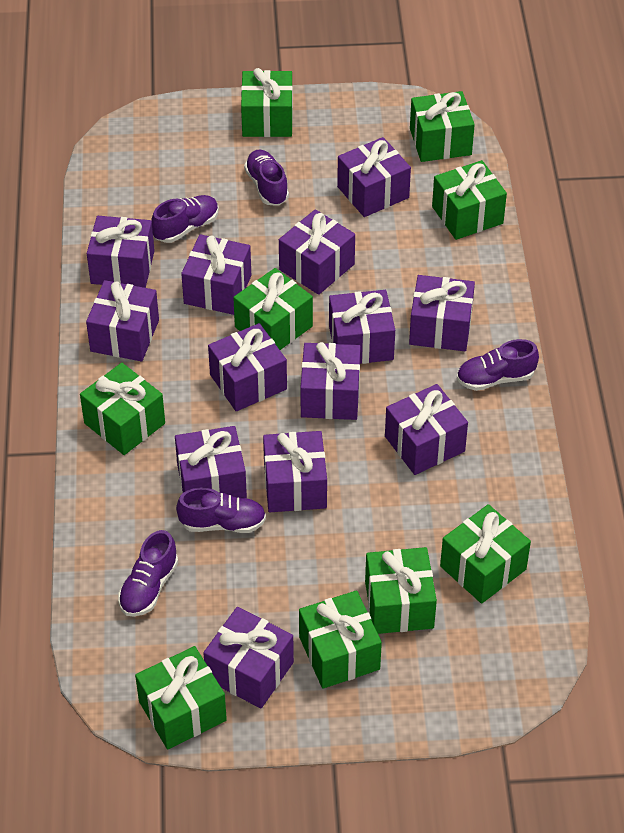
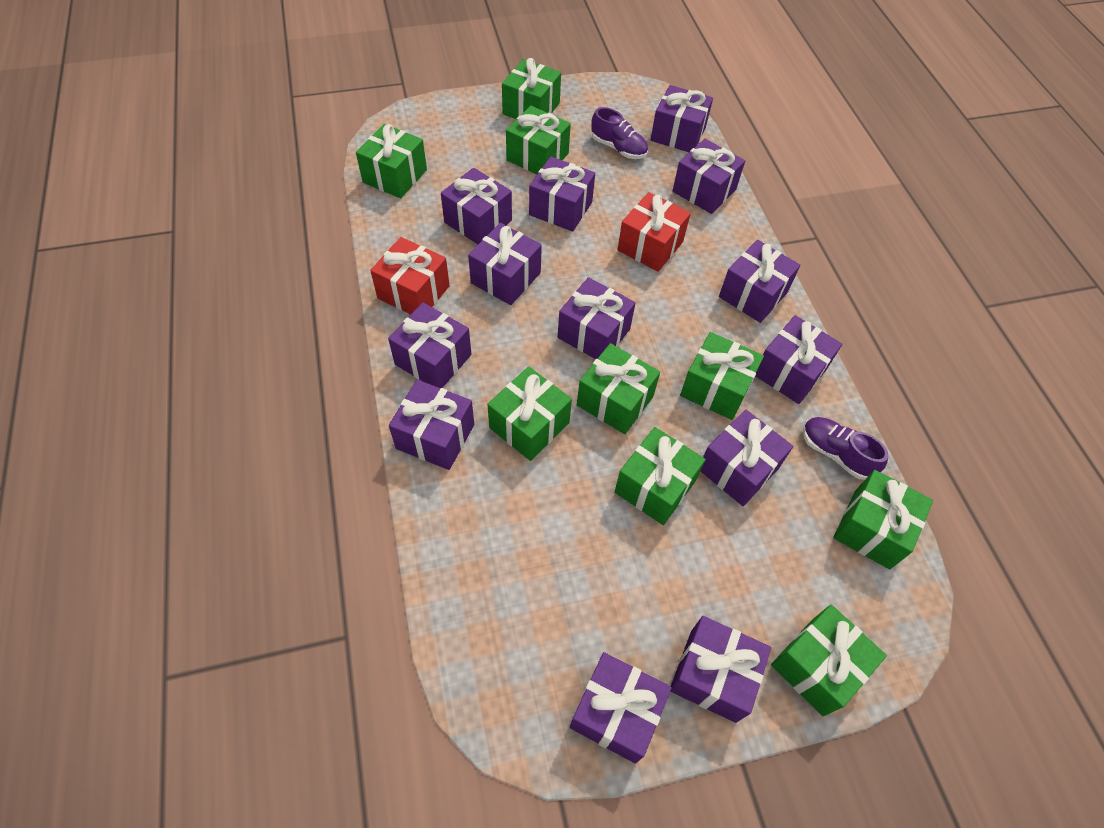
purple shoe: 5 -> 2
red gift: 0 -> 2

